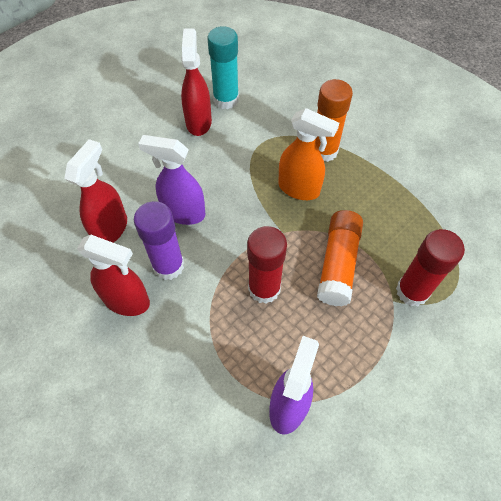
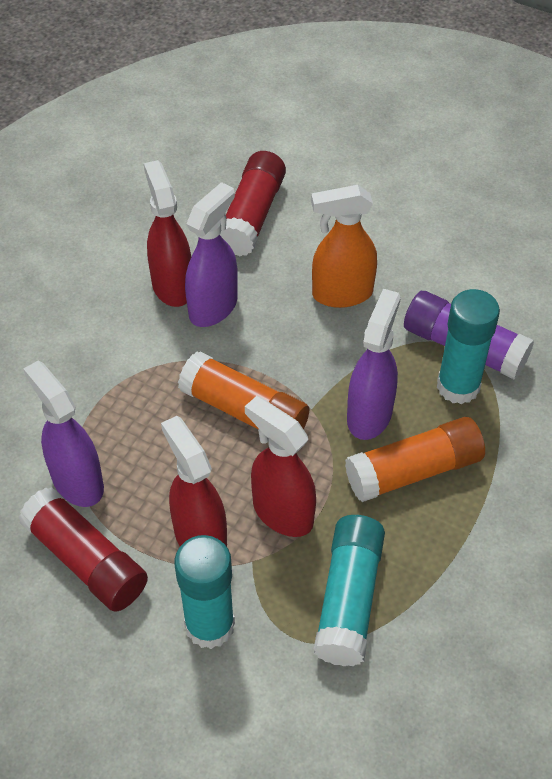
purple spray bottle: 2 -> 3
turquoise glue stick: 1 -> 3

